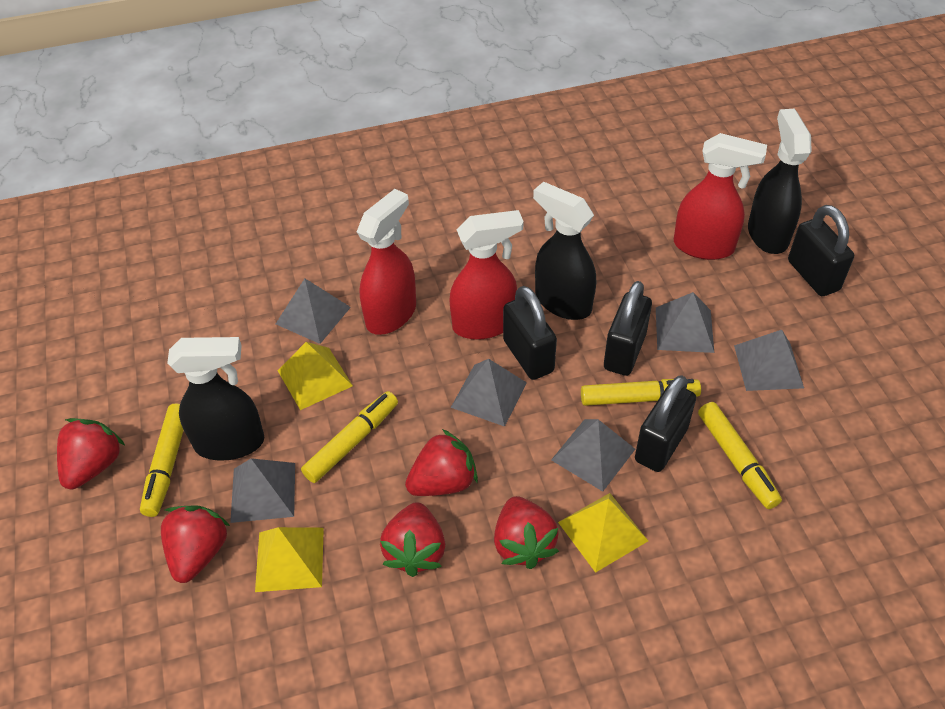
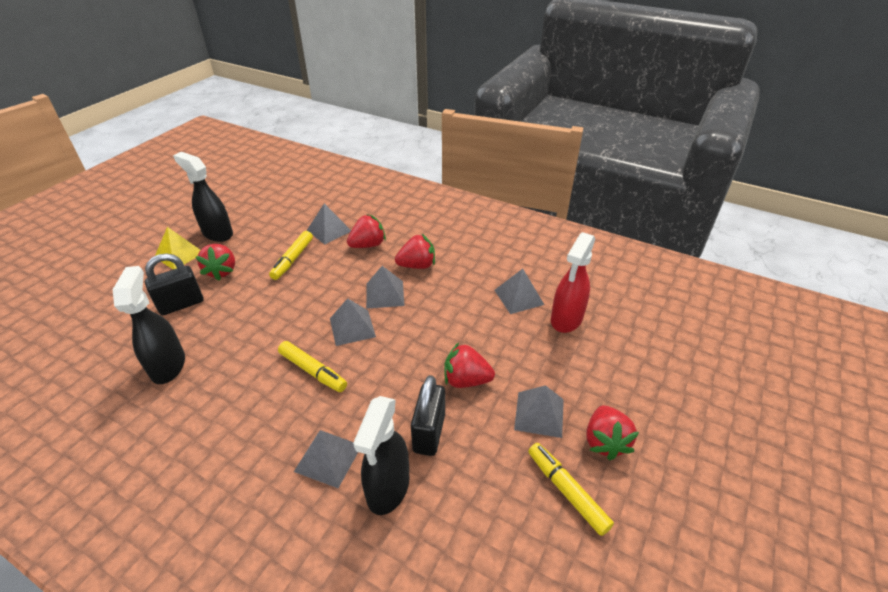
black padlock: 4 -> 2
red spray bottle: 3 -> 1
yellow marker: 4 -> 3
yellow pyramid: 3 -> 1

